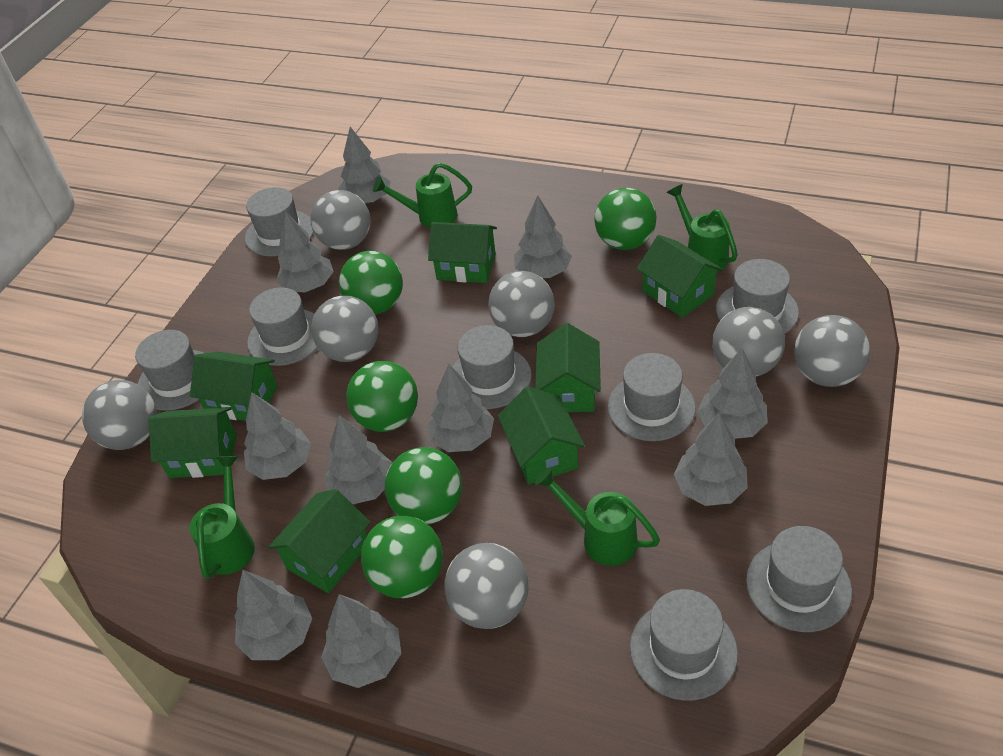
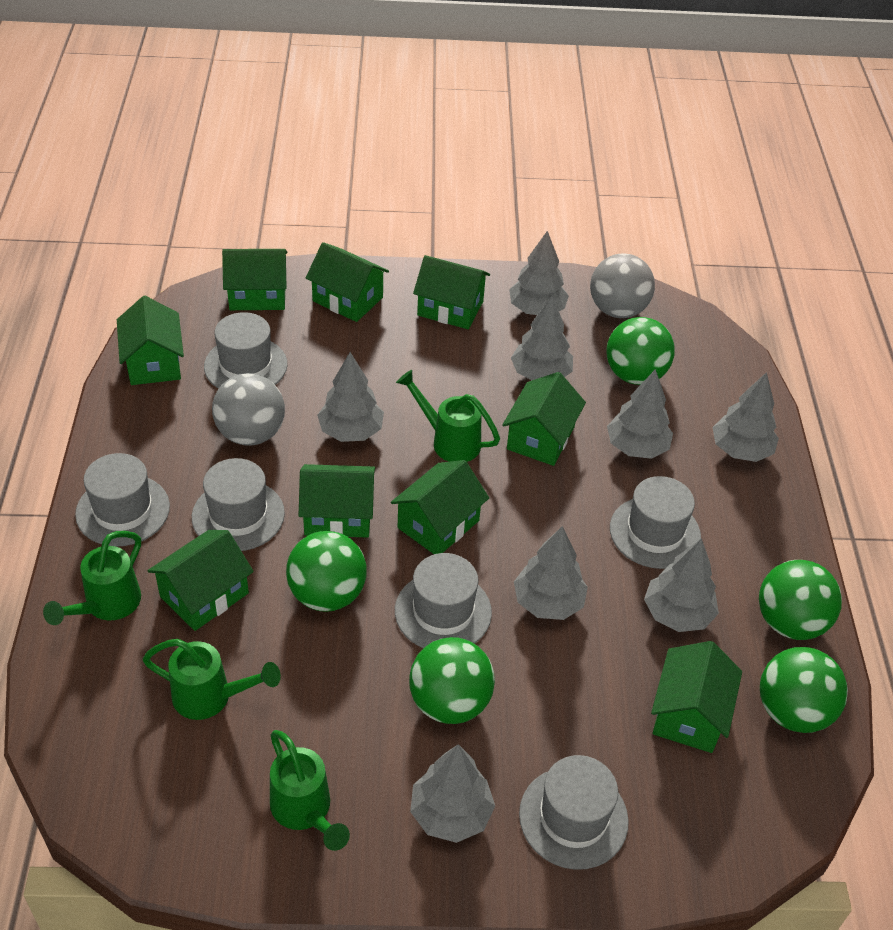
green house: 7 -> 9
grey ball: 7 -> 2
grey hat: 8 -> 6
grey tree: 10 -> 8

